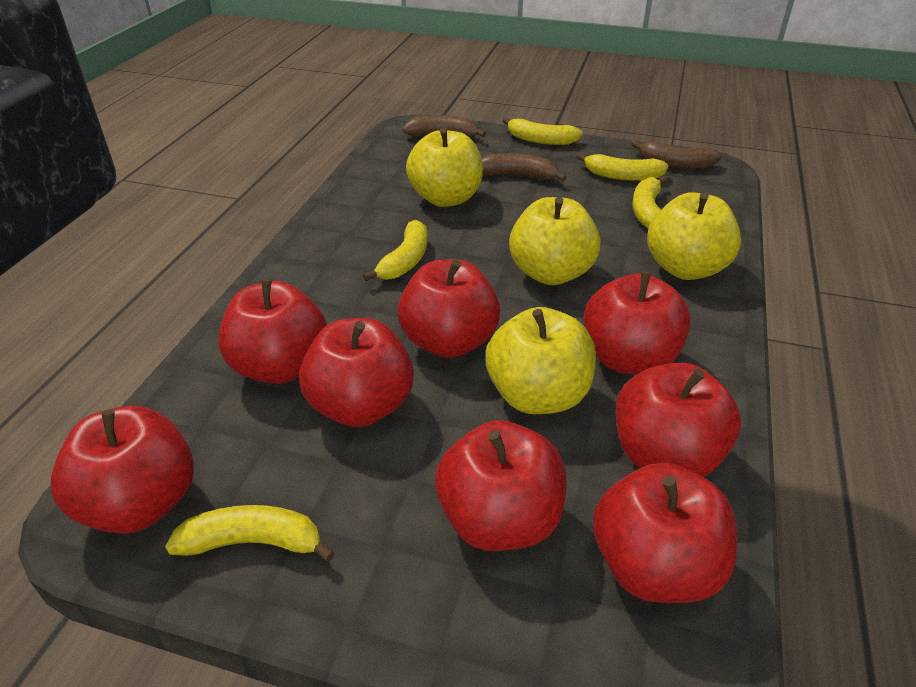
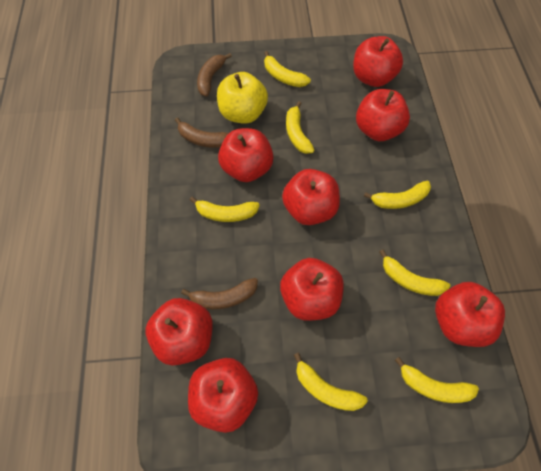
yellow apple: 4 -> 1
yellow banana: 5 -> 7

